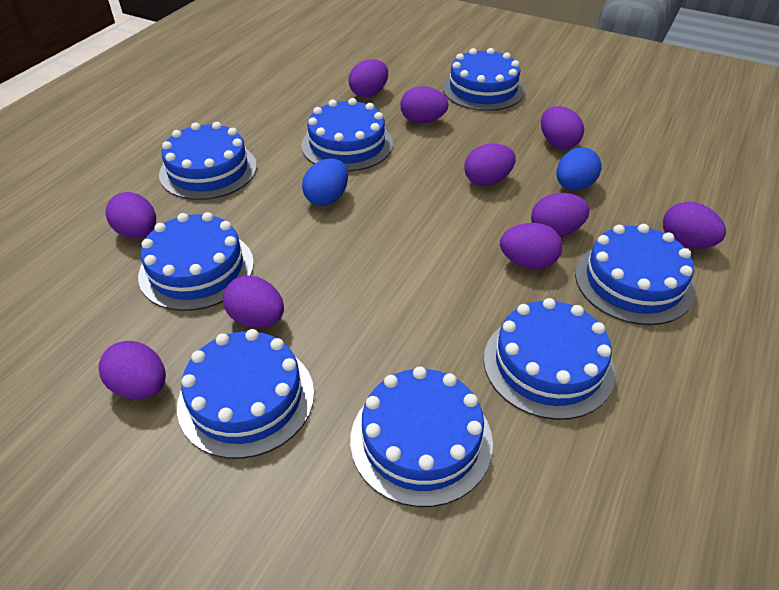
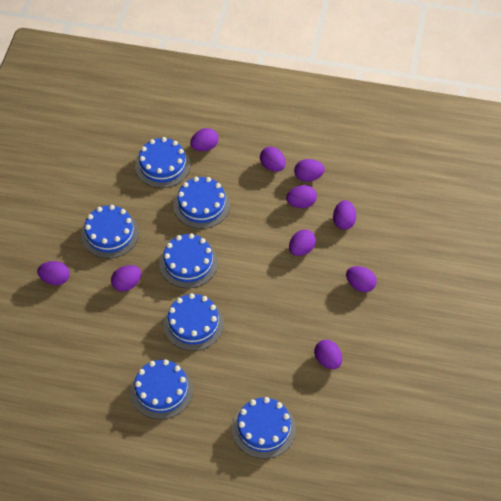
blue cake: 8 -> 7
blue egg: 2 -> 0

